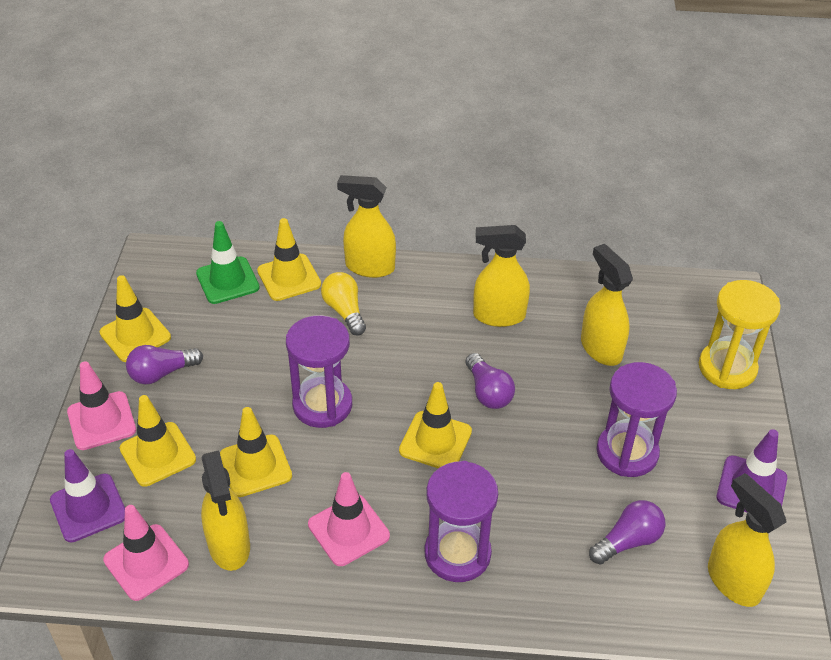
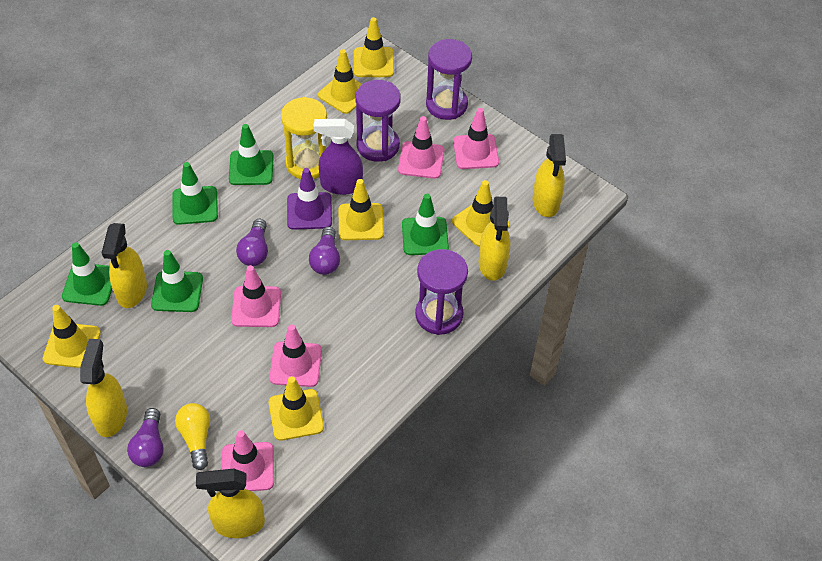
green traffic cone: 1 -> 5
pink traffic cone: 3 -> 5
purple spray bottle: 0 -> 1
purple traffic cone: 2 -> 1
yellow traffic cone: 5 -> 6

